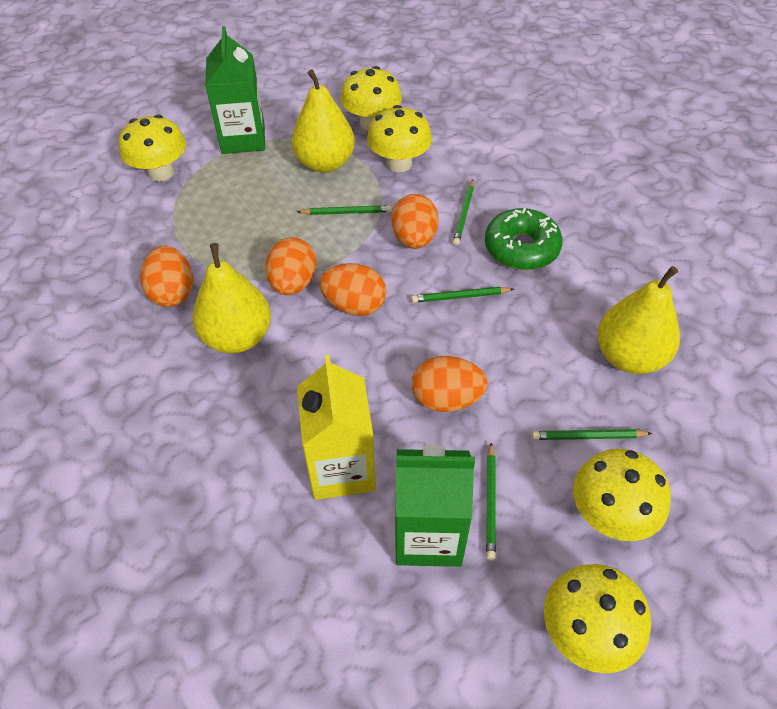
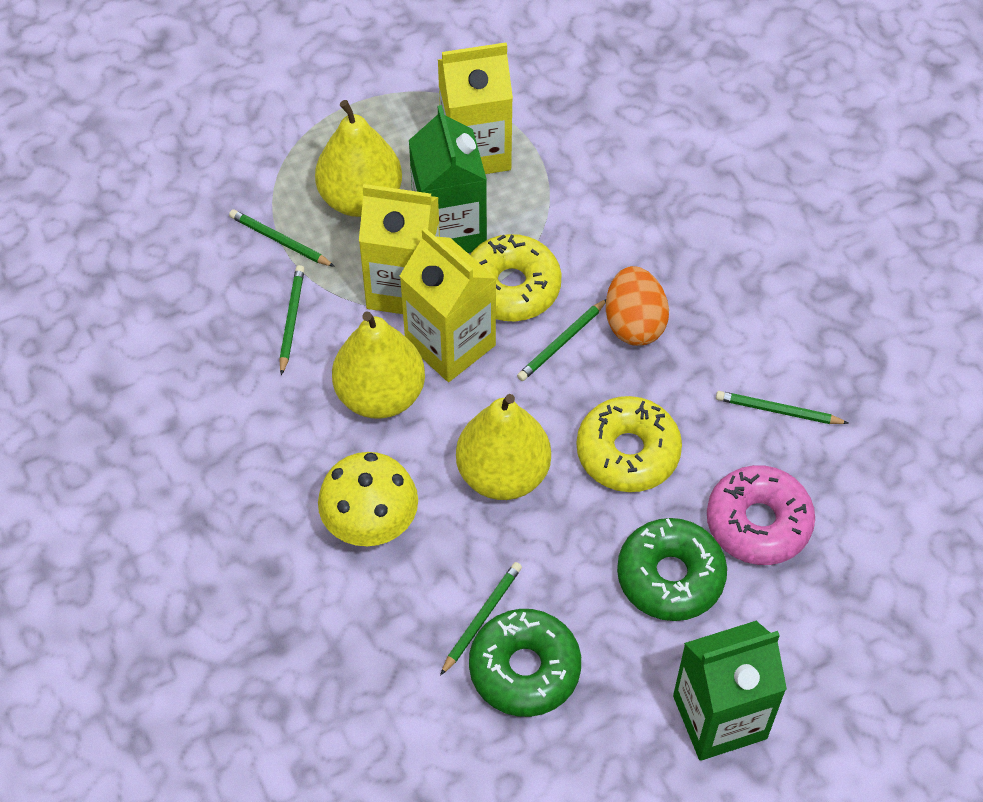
green donut: 1 -> 2
orange egg: 5 -> 1
pink donut: 0 -> 1
yellow carton: 1 -> 3
yellow donut: 0 -> 2
yellow mushroom: 5 -> 1

